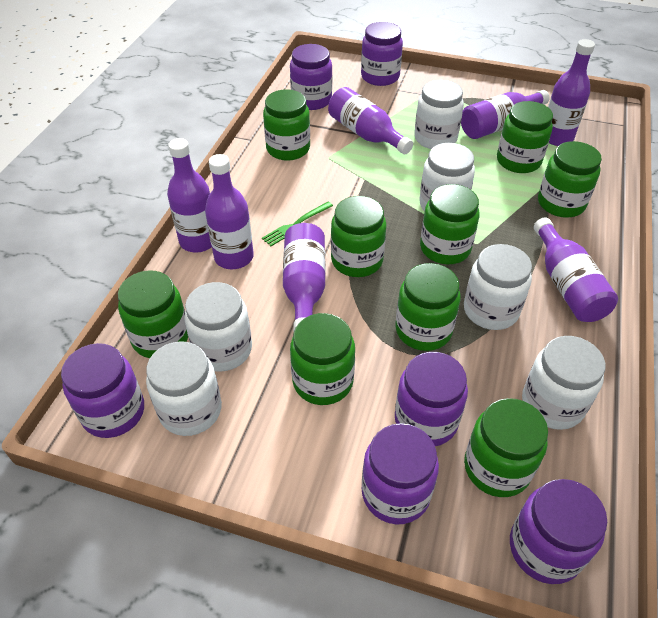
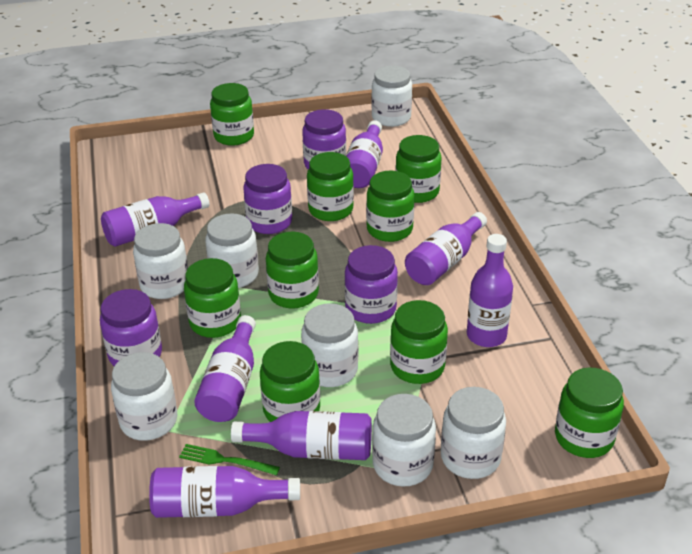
purple jar: 6 -> 4
white jar: 6 -> 7

